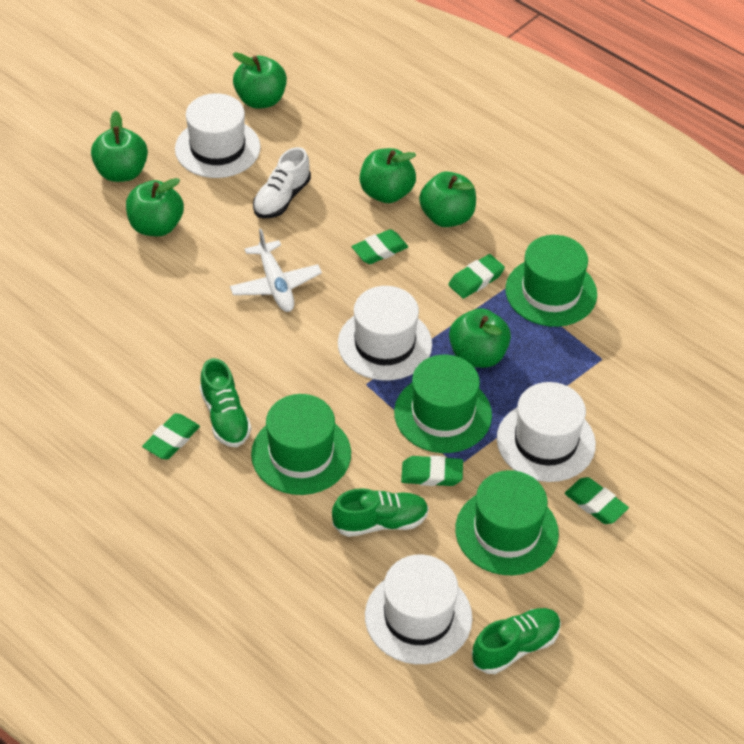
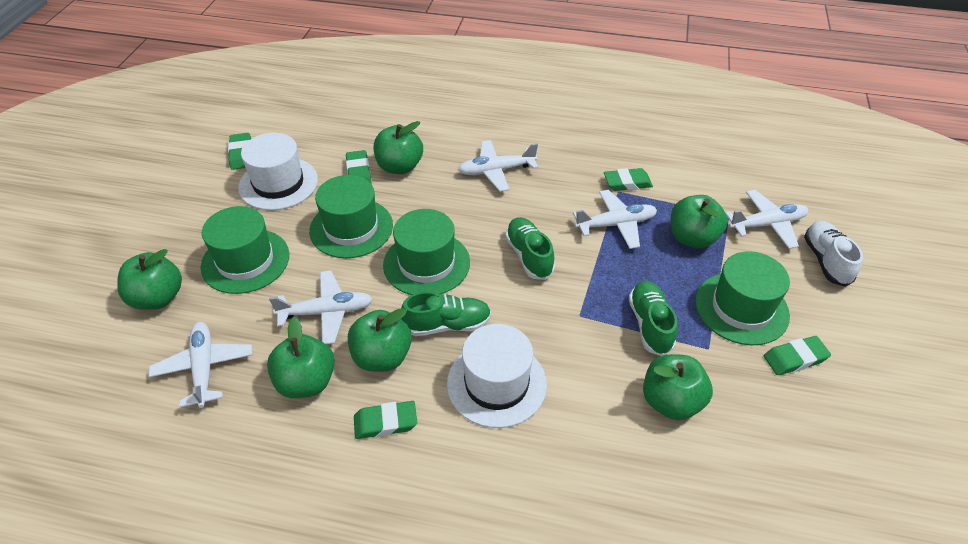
white hat: 4 -> 2
white plane: 1 -> 5

